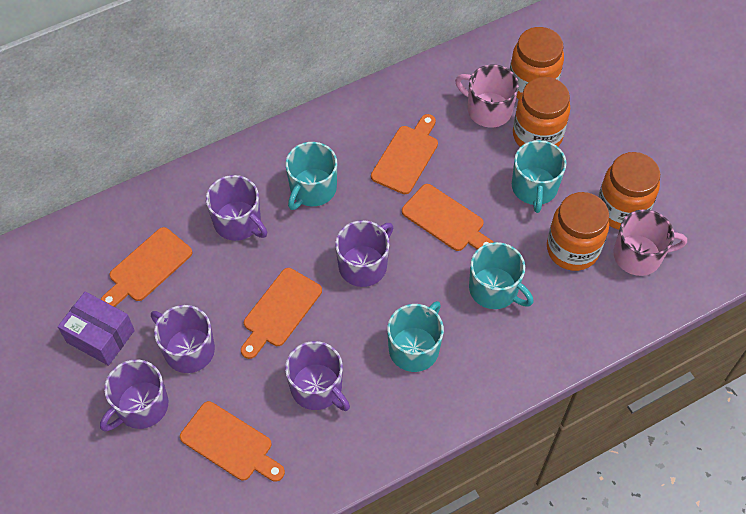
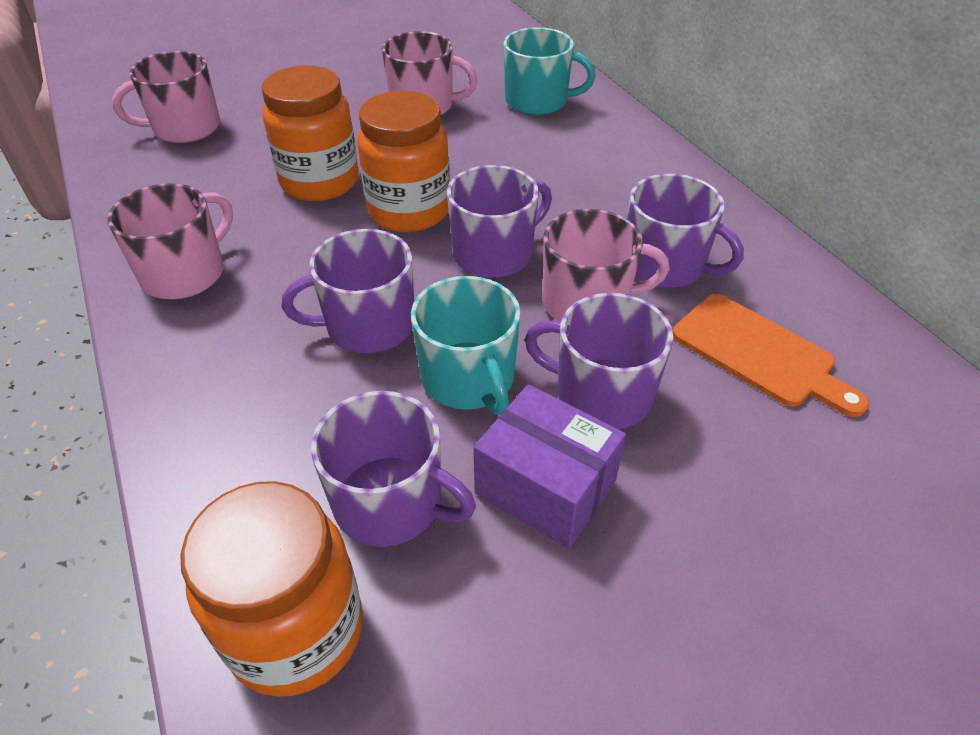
orange cutting board: 5 -> 1
orange jar: 4 -> 3
pink mug: 2 -> 4
turquoise mug: 4 -> 2

